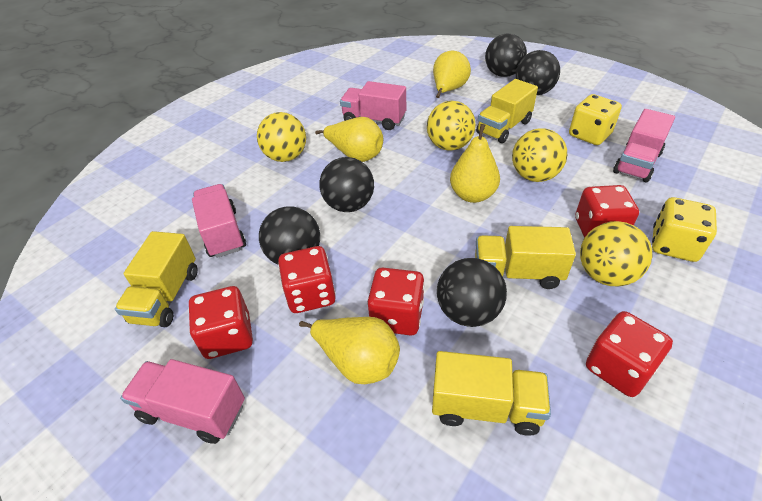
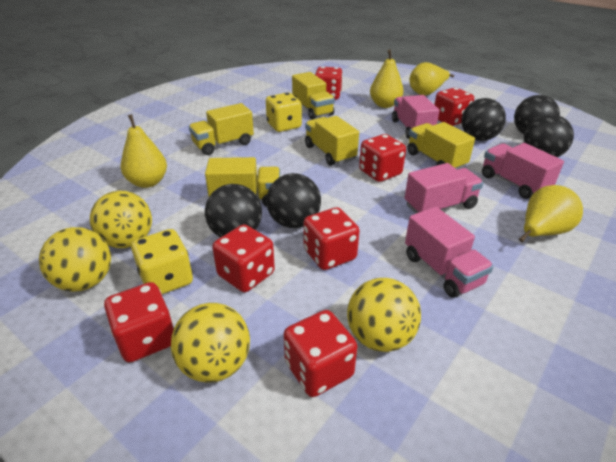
red dice: 5 -> 7
yellow truck: 4 -> 5

